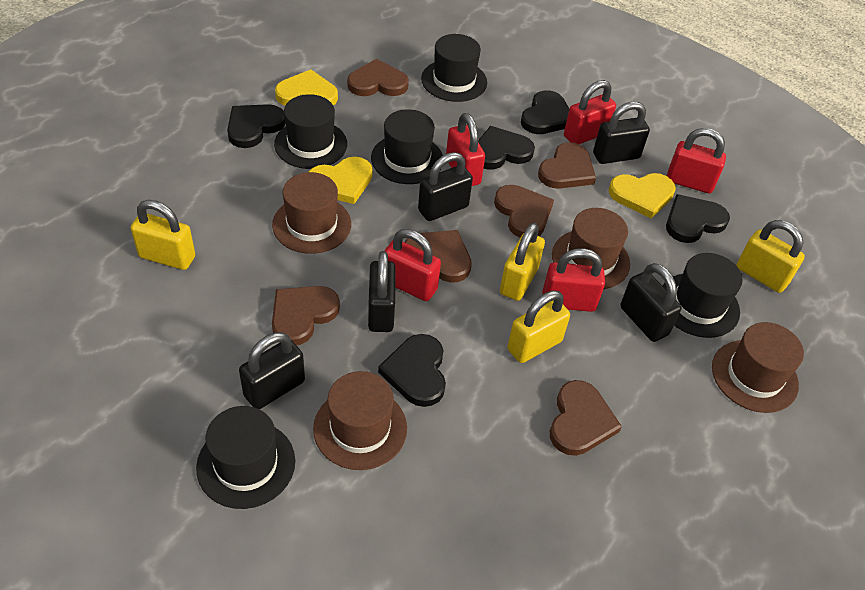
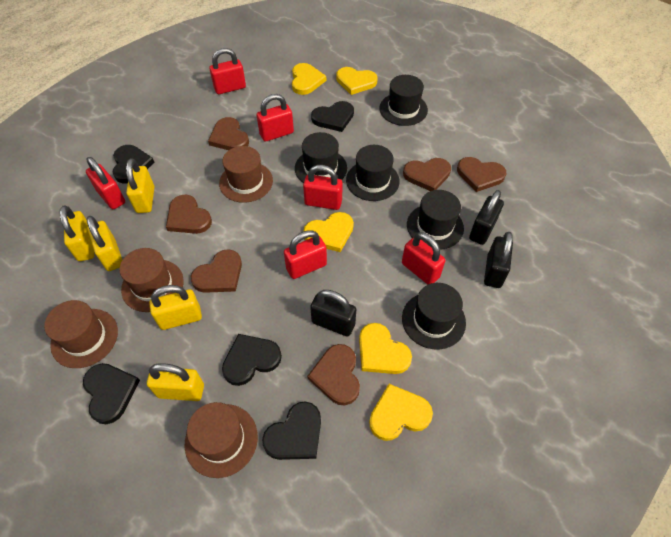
black padlock: 5 -> 3
red padlock: 5 -> 6
yellow heart: 3 -> 5
yellow padlock: 4 -> 5

